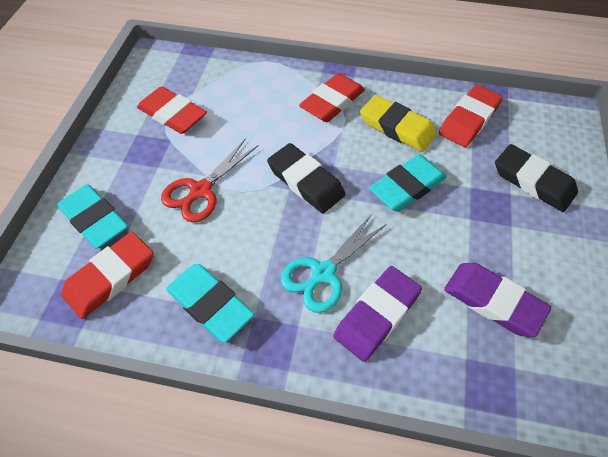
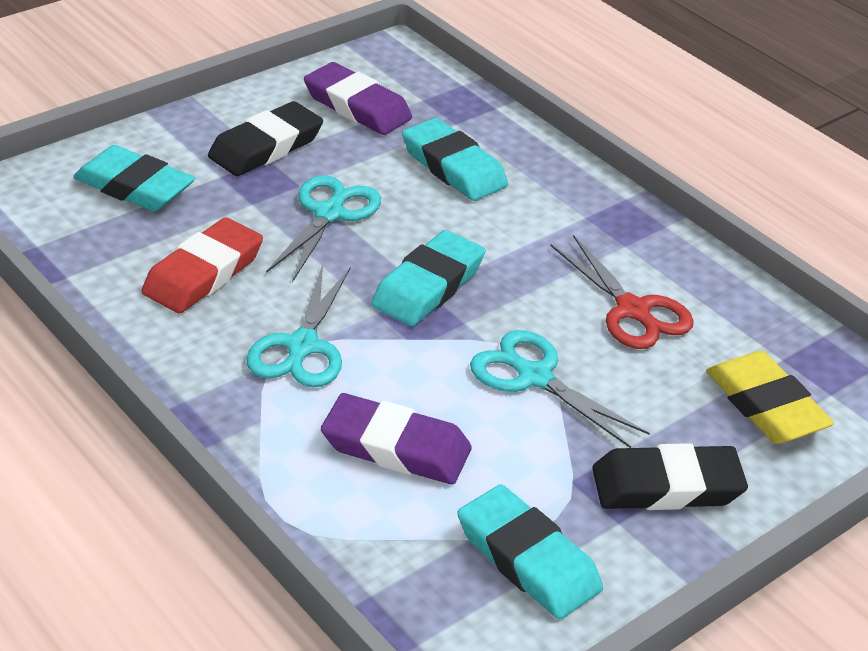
red eraser: 4 -> 1
turquoise eraser: 3 -> 4
turquoise scissors: 1 -> 3

